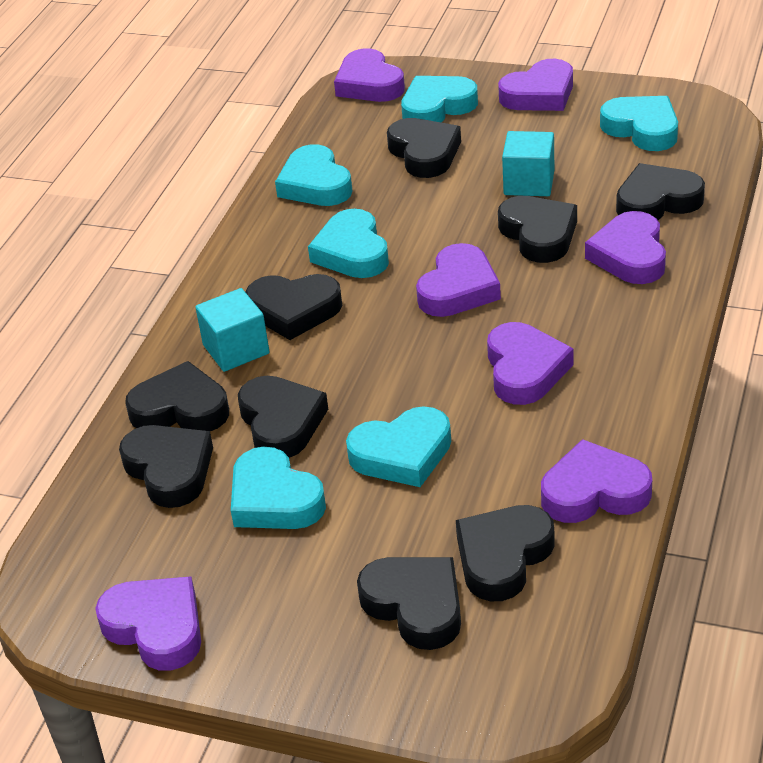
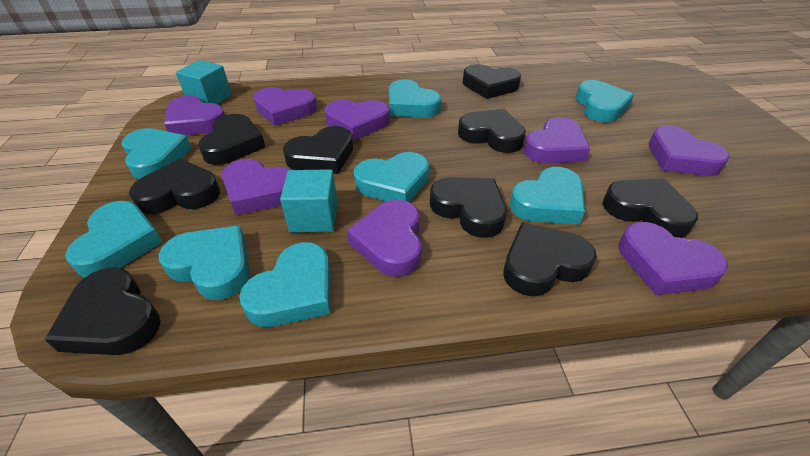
purple heart: 7 -> 8
turquoise heart: 6 -> 8

